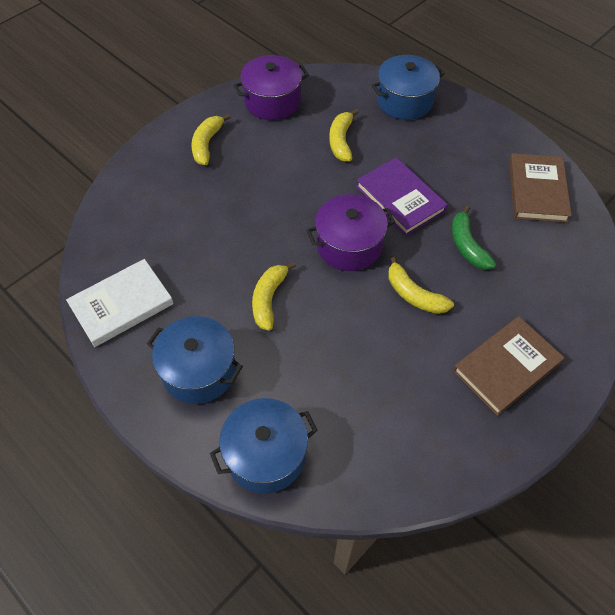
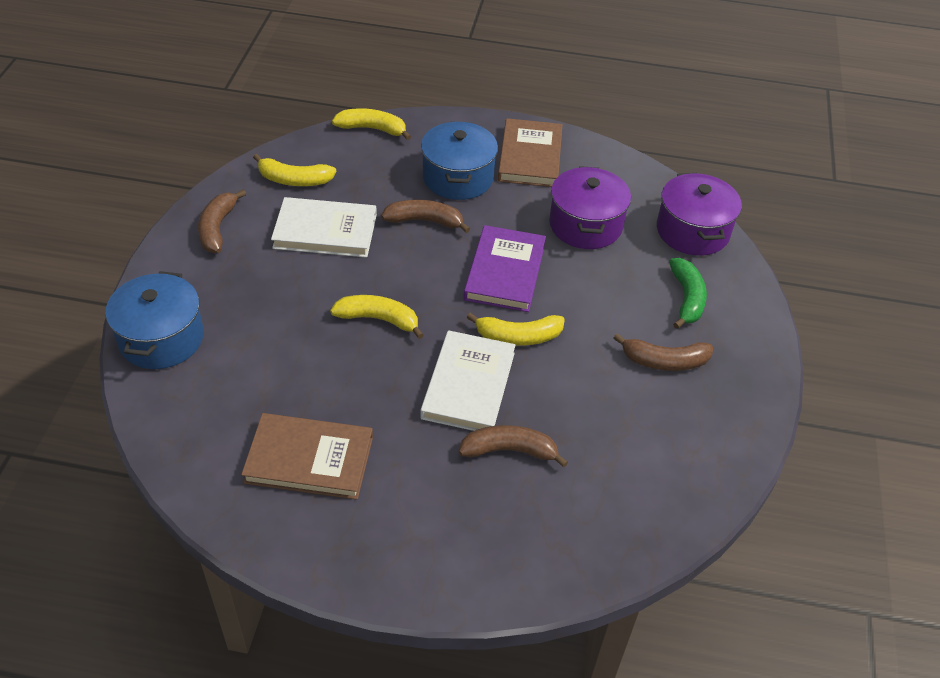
blue pot: 3 -> 2
brown banana: 0 -> 4
white book: 1 -> 2

